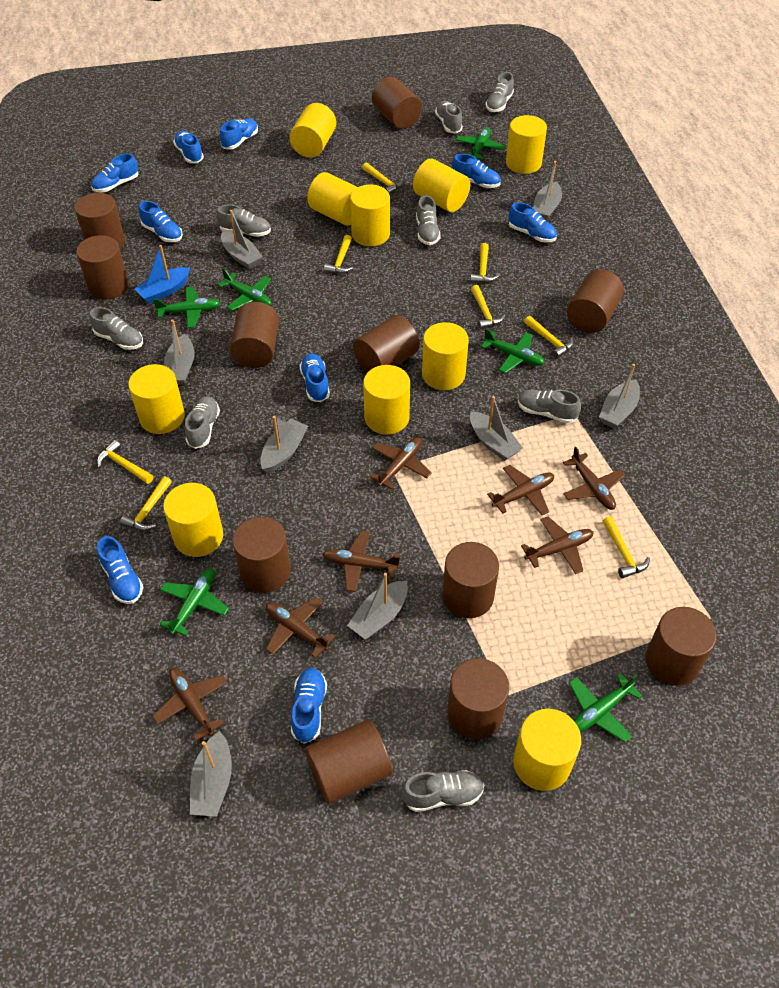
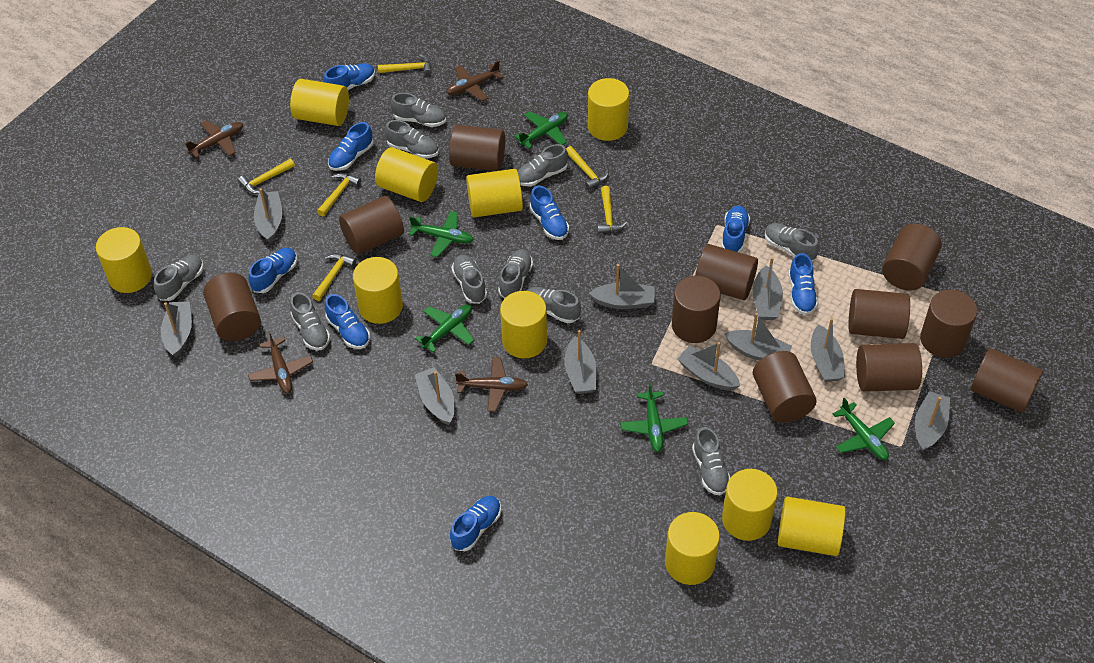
blue boat: 1 -> 0
blue shoe: 9 -> 8
brown plane: 7 -> 4
green plane: 6 -> 5
grey boat: 8 -> 10
grey shoe: 8 -> 10
yellow hammer: 8 -> 6

